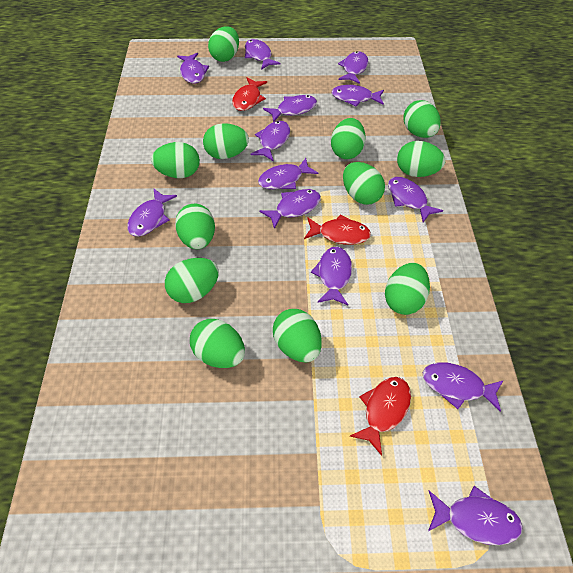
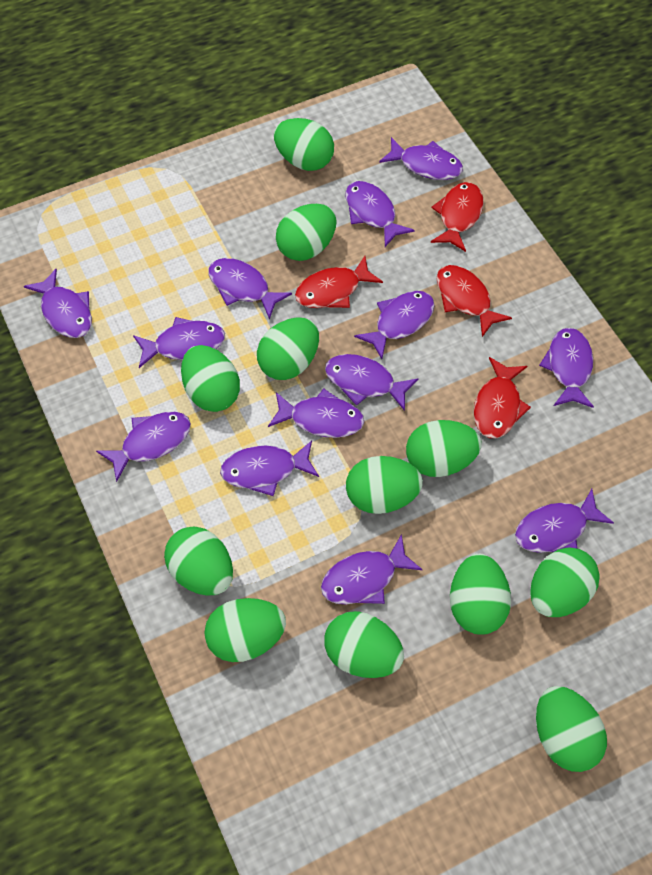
red fish: 3 -> 4

